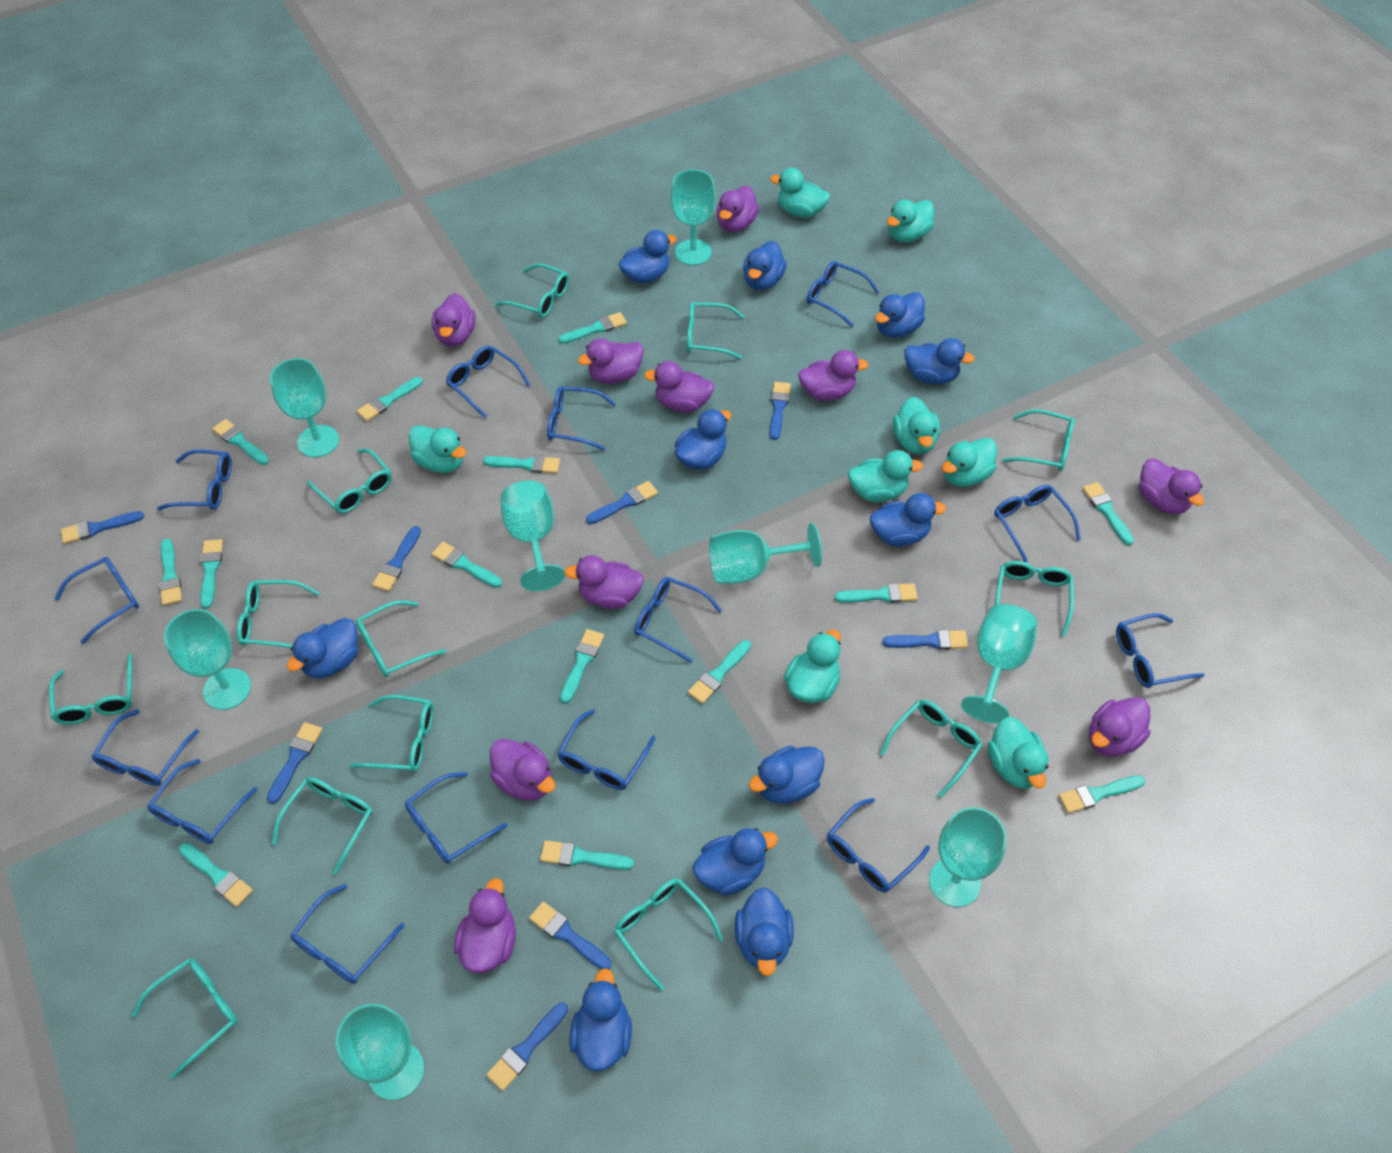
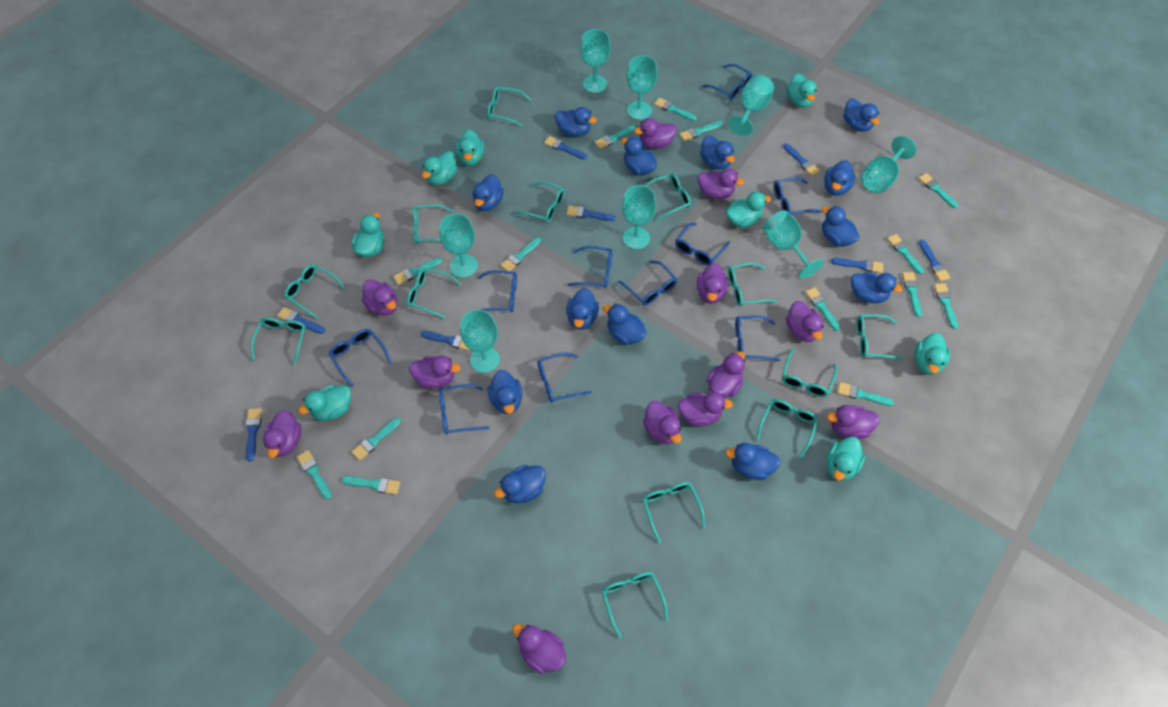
blue duck: 11 -> 13
blue glasses: 14 -> 10
purple duck: 10 -> 12

